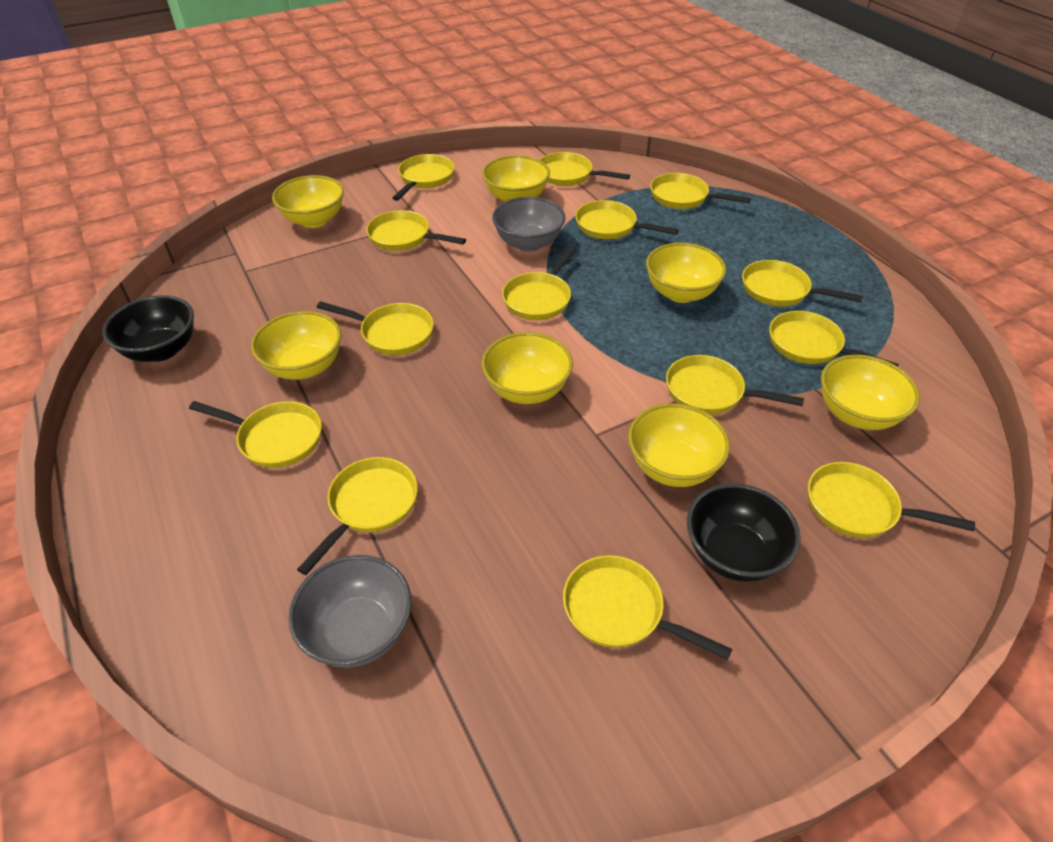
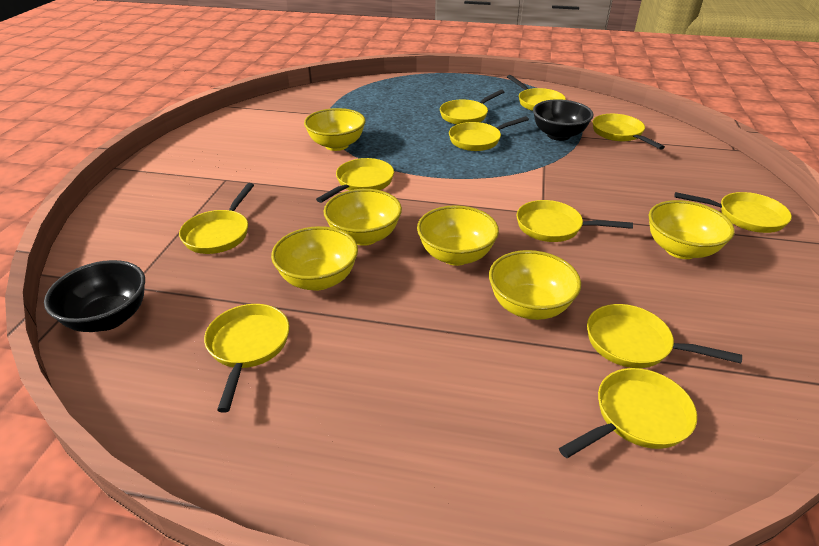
grey bowl: 2 -> 0
yellow bowl: 7 -> 6
yellow pan: 14 -> 11

